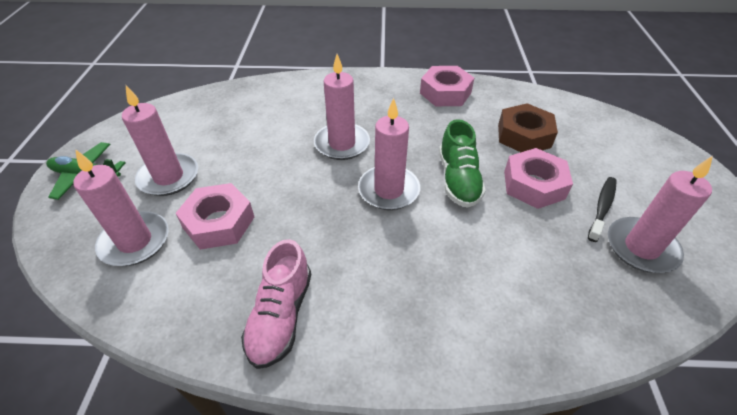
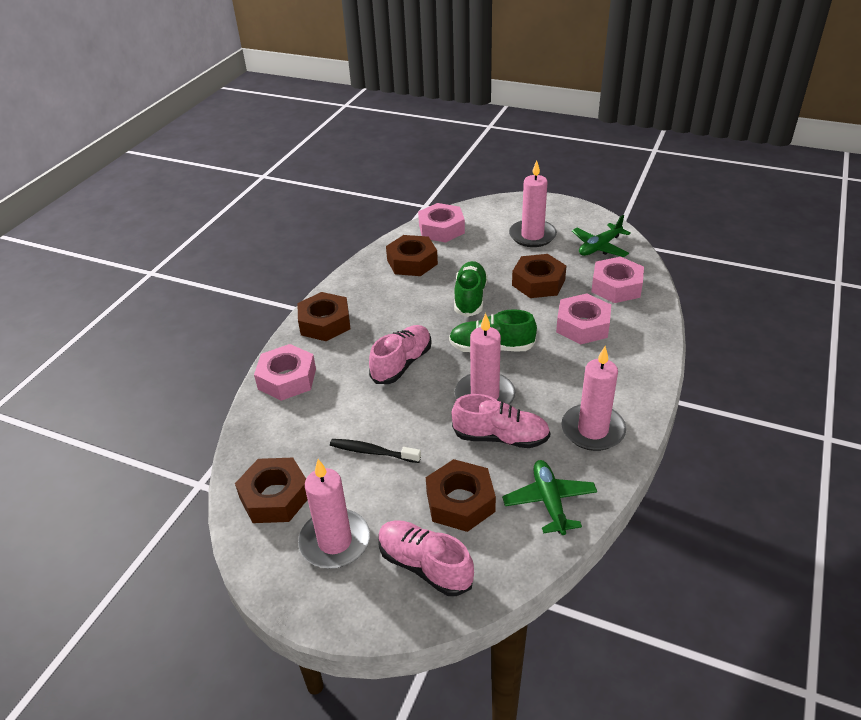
brown nut: 1 -> 5
green plane: 1 -> 2
green shoe: 1 -> 2
pink candle: 5 -> 4
pink nut: 3 -> 4
pink shoe: 1 -> 3

